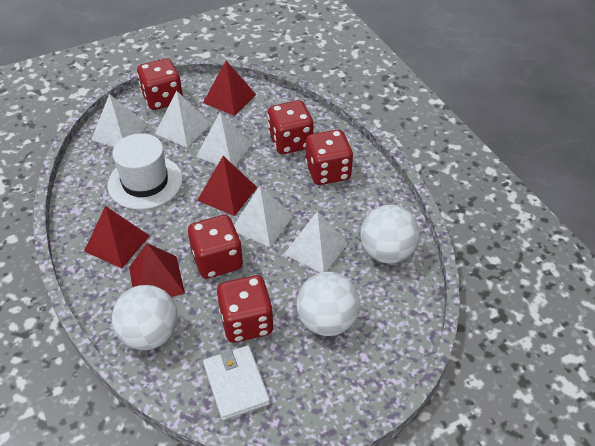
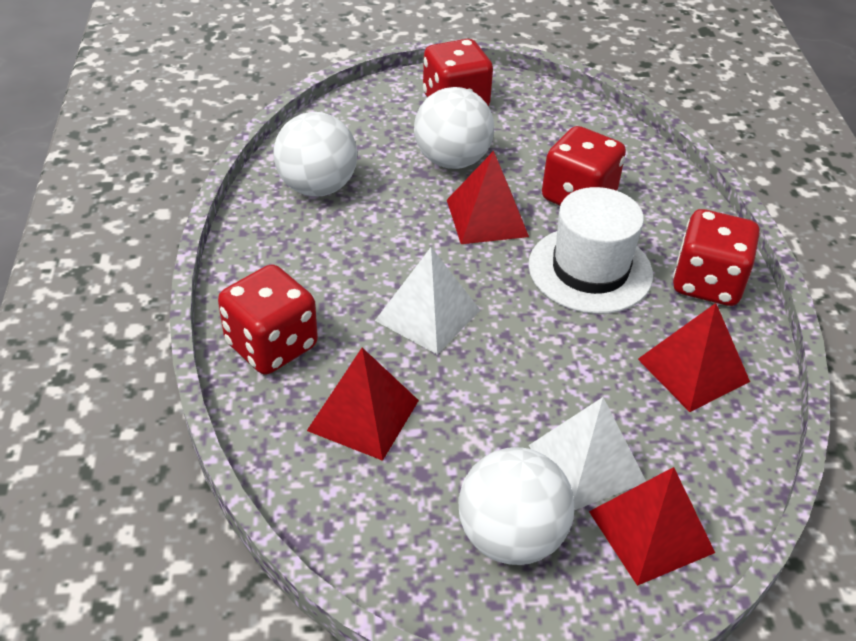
red dice: 5 -> 4
white pyramid: 5 -> 2
white wallet: 1 -> 0

